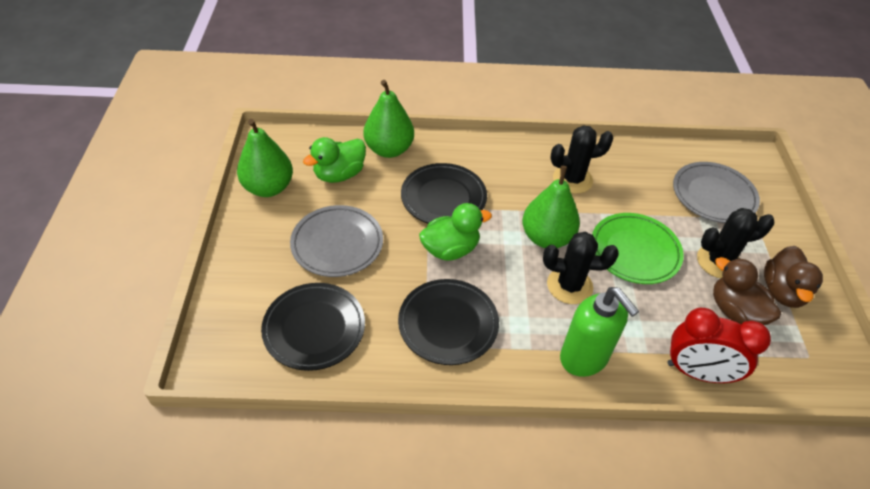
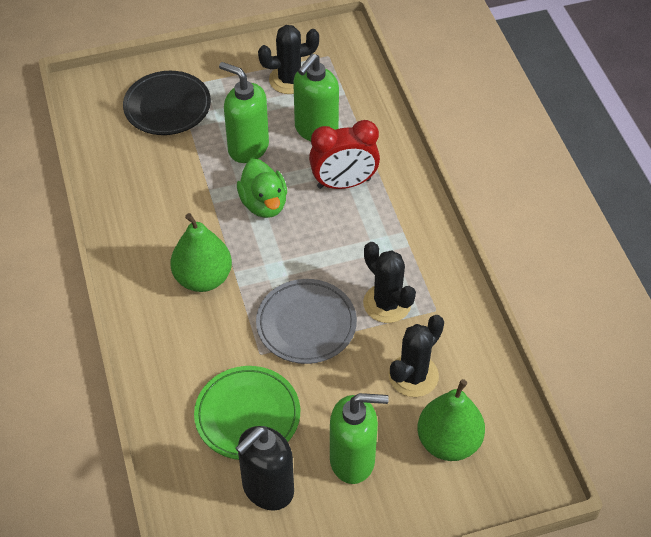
black plate: 3 -> 1
black soap dispenser: 0 -> 1
brown duck: 2 -> 0
green duck: 2 -> 1
green pear: 3 -> 2
green soap dispenser: 1 -> 3
grey plate: 2 -> 1

